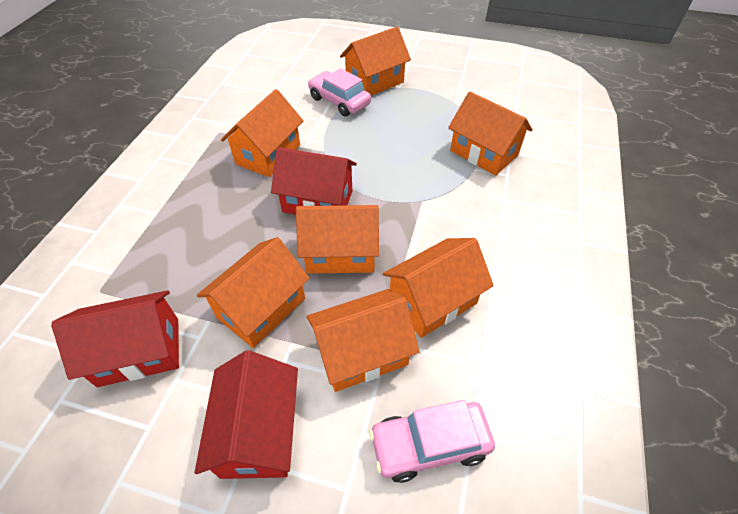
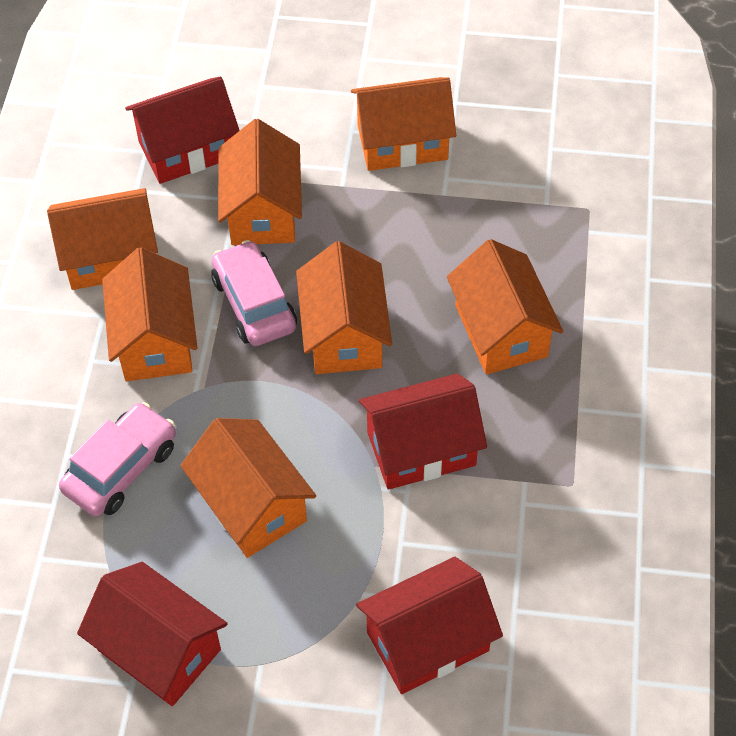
red house: 3 -> 4

